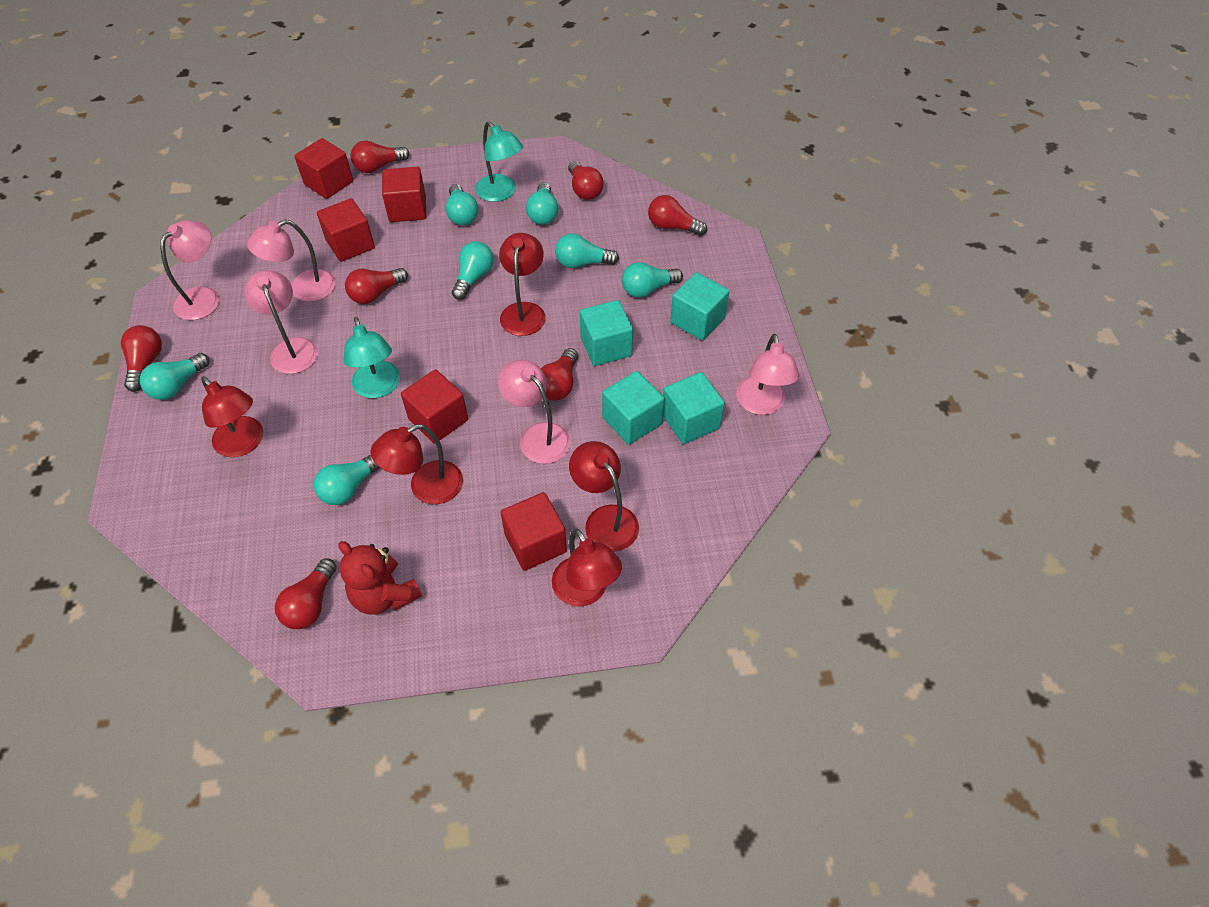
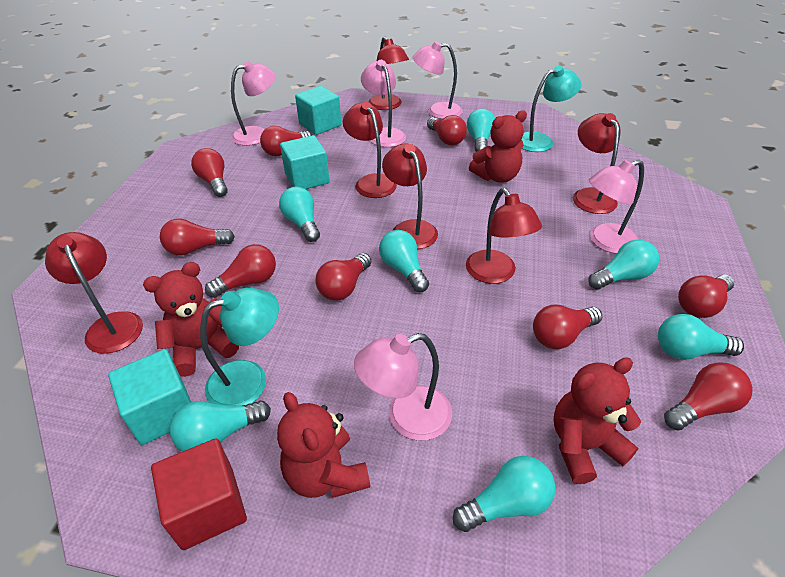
red cube: 5 -> 1
red lamp: 5 -> 6
red light bulb: 7 -> 9
red teddy bear: 1 -> 4
turquoise cube: 4 -> 3

